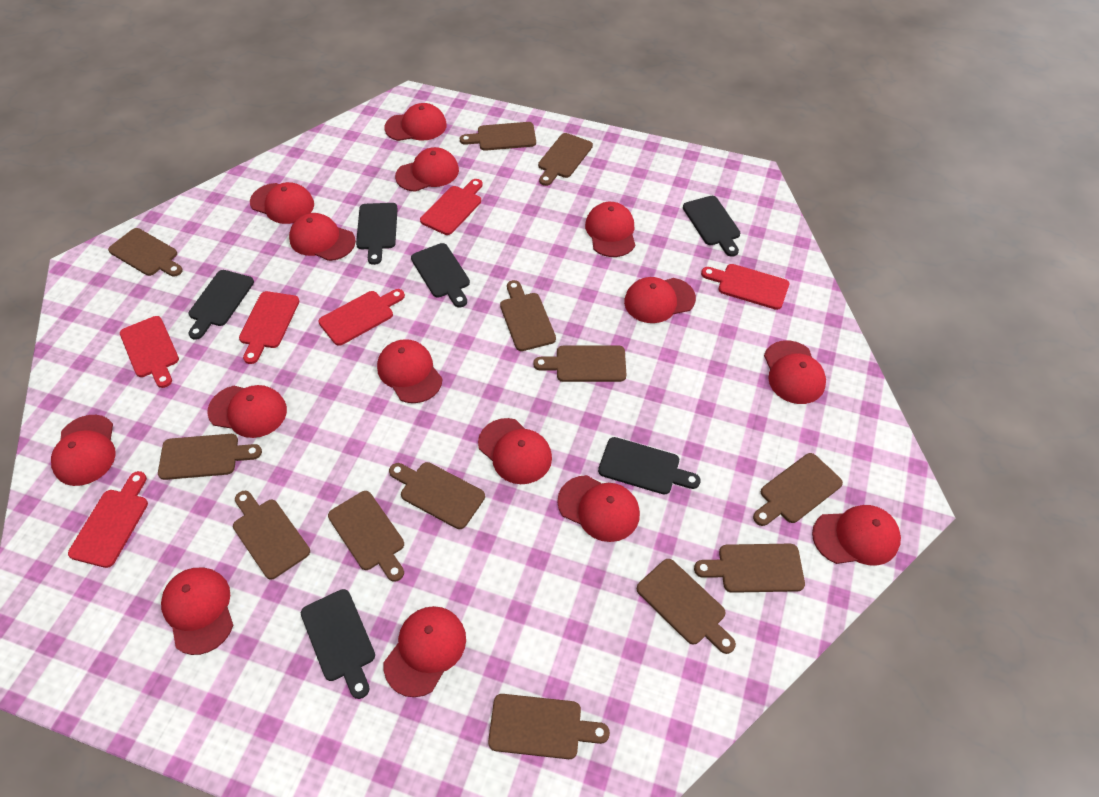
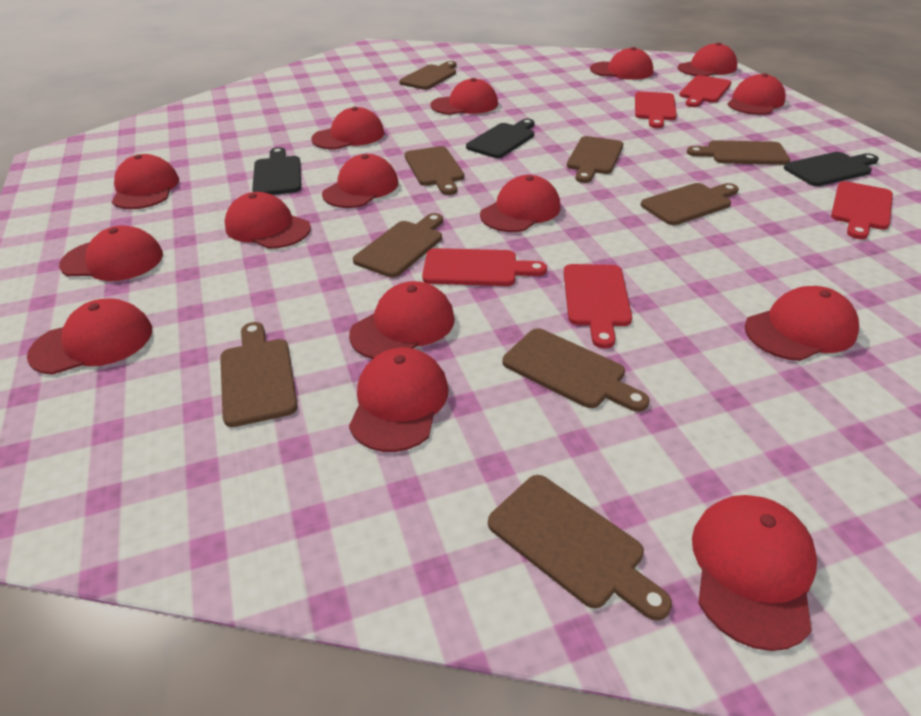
black cutting board: 6 -> 3
brown cutting board: 13 -> 9
red cutting board: 6 -> 5

